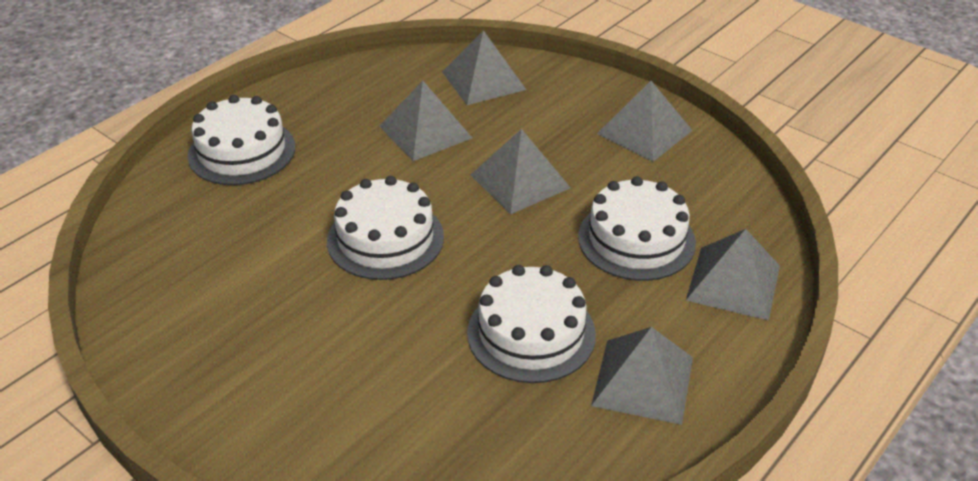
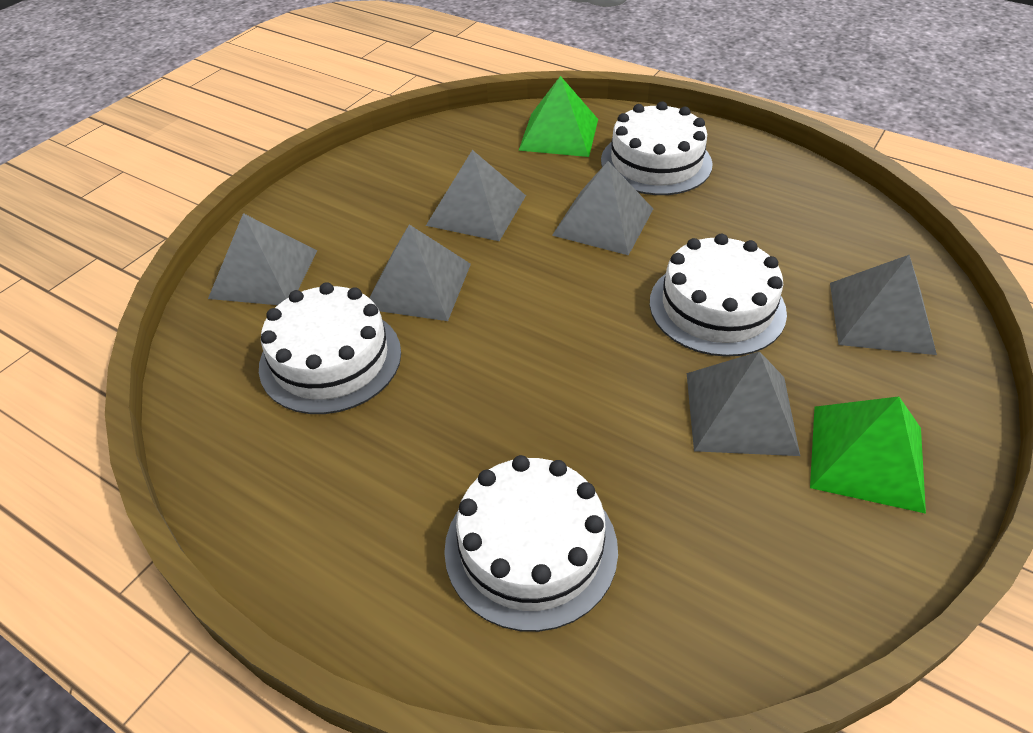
green pyramid: 0 -> 2

